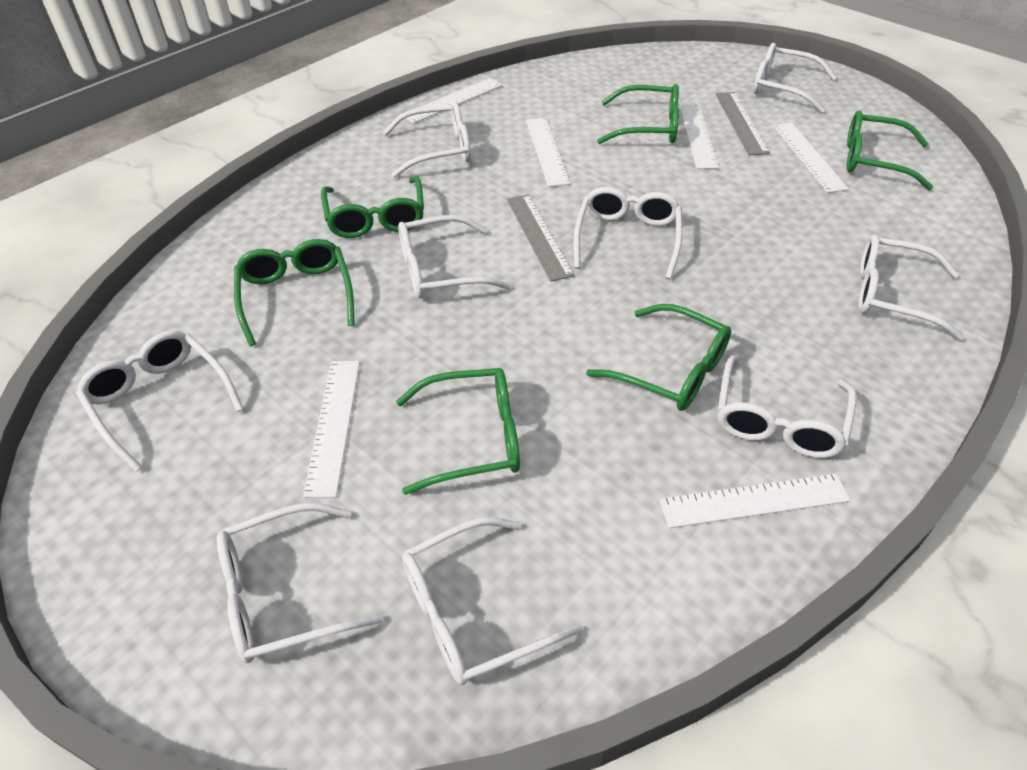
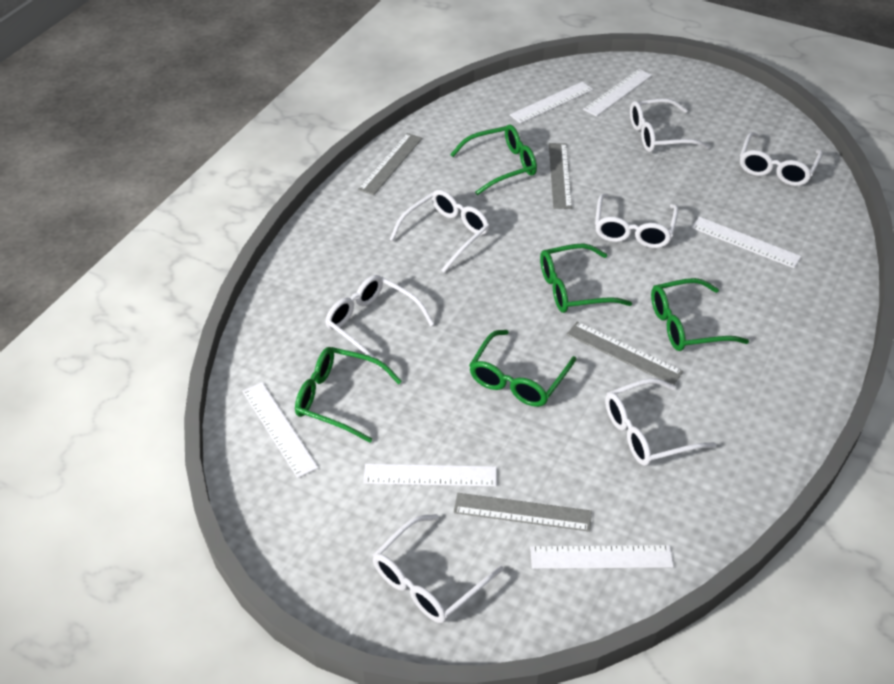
green glasses: 6 -> 5
grey ruler: 2 -> 4
white glasses: 9 -> 7

